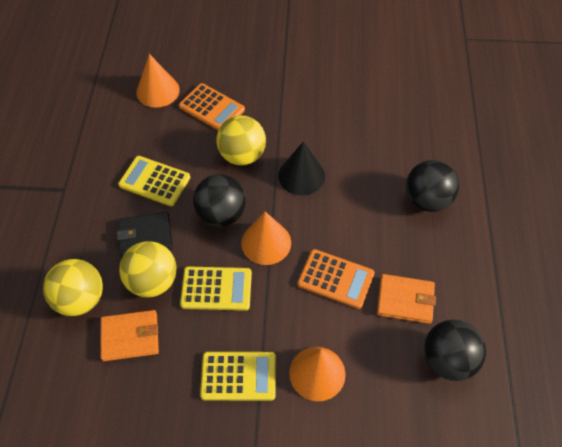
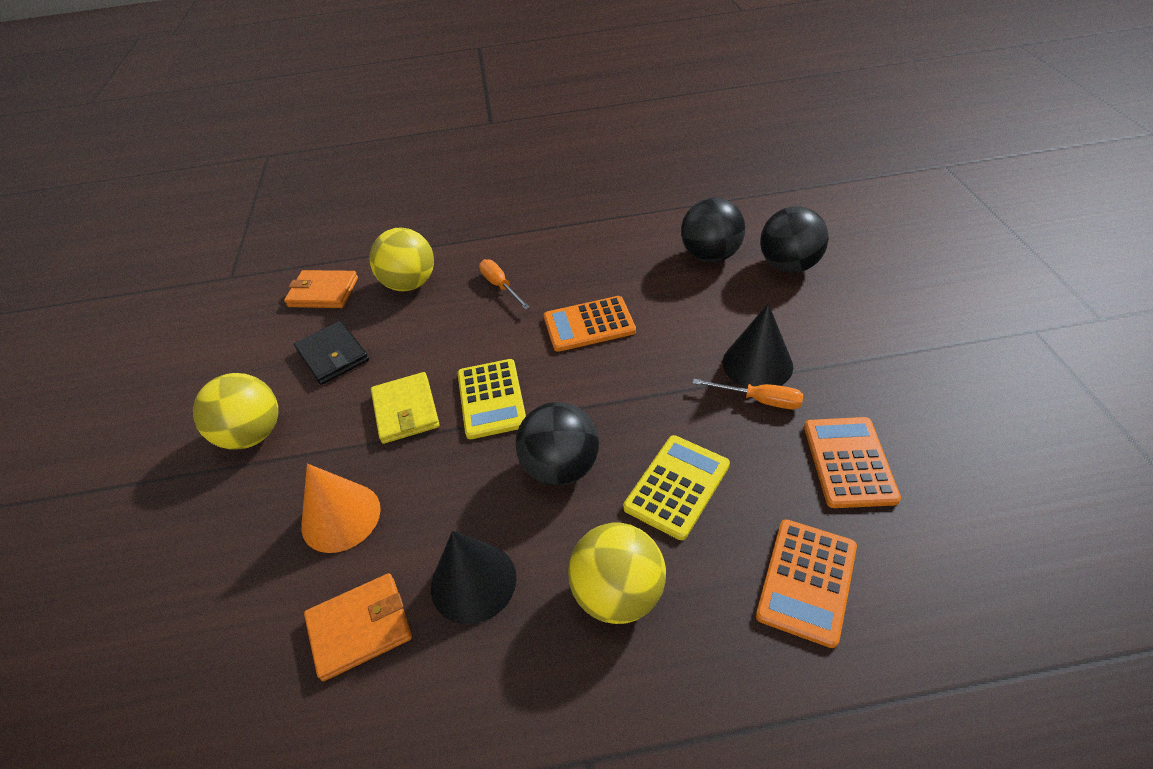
black cone: 1 -> 2
orange calculator: 2 -> 3
orange cone: 3 -> 1
orange screwdriver: 0 -> 2
yellow calculator: 3 -> 2
yellow wallet: 0 -> 1

